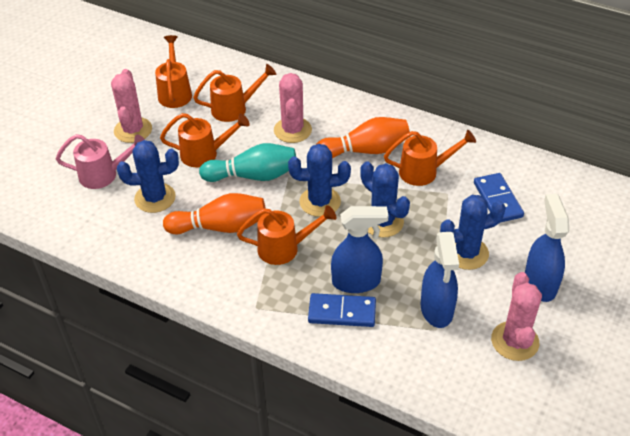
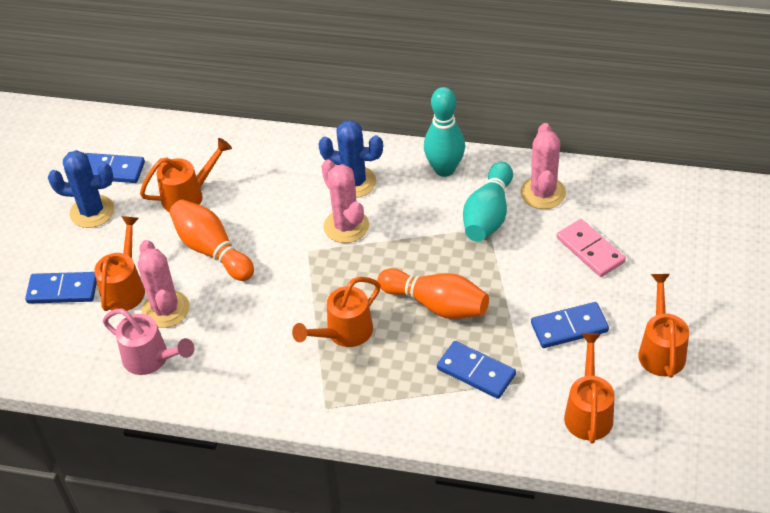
blue cactus: 4 -> 2
blue domino: 2 -> 4
blue spray bottle: 3 -> 0
pink domino: 0 -> 1
turquoise bowling pin: 1 -> 2

